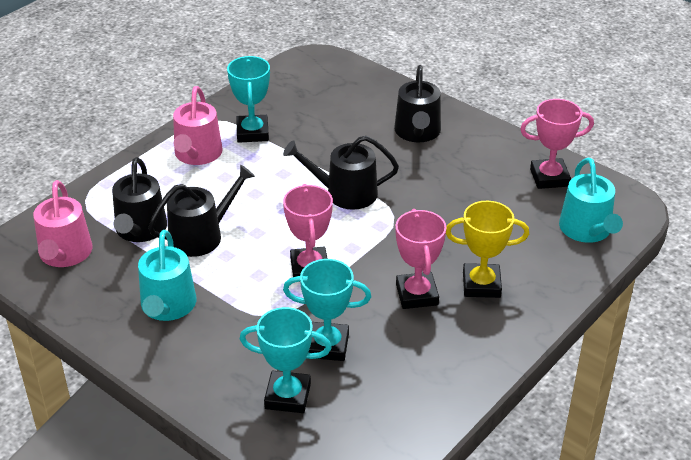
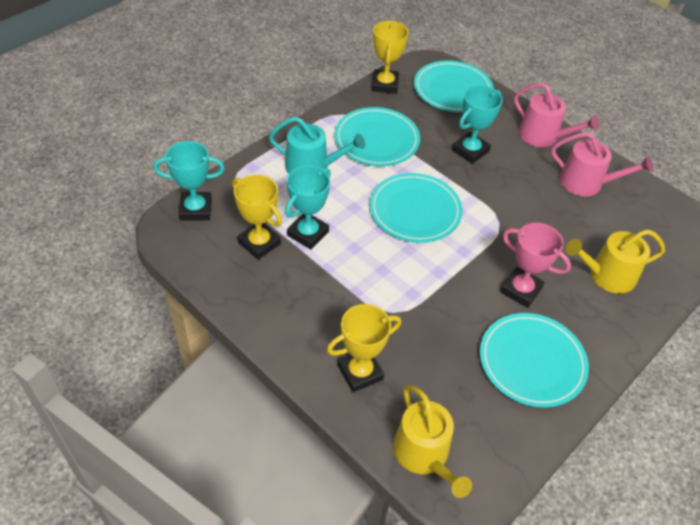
black watering can: 4 -> 0
pink trophy: 3 -> 1
turquoise plate: 0 -> 4
turquoise watering can: 2 -> 1
yellow trophy: 1 -> 3
yellow watering can: 0 -> 2

